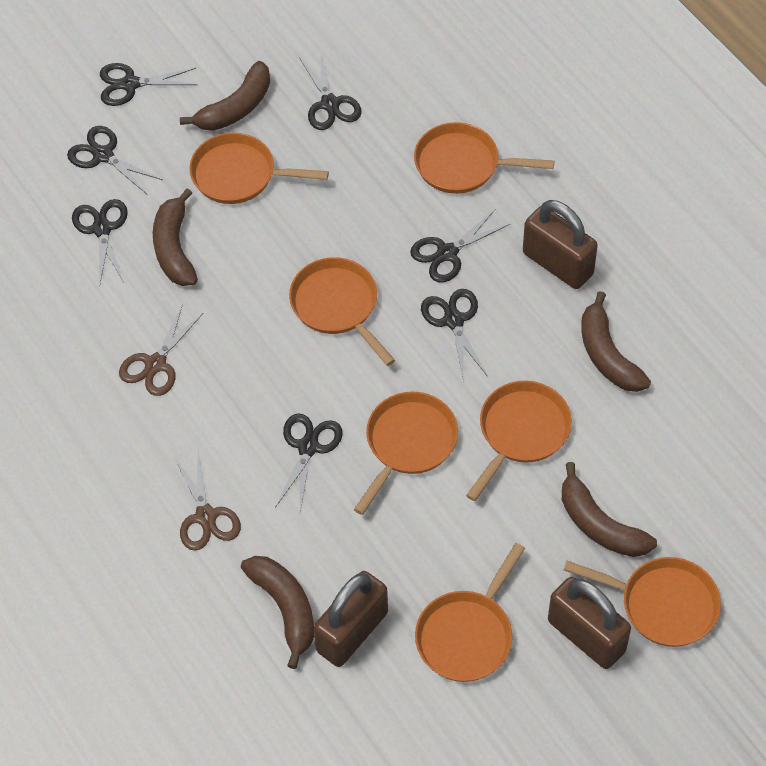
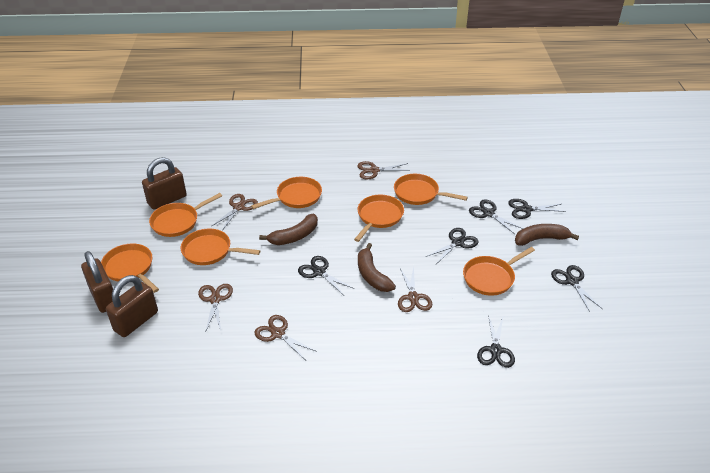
black scissors: 7 -> 6
brown banana: 5 -> 3
brown scissors: 2 -> 5

